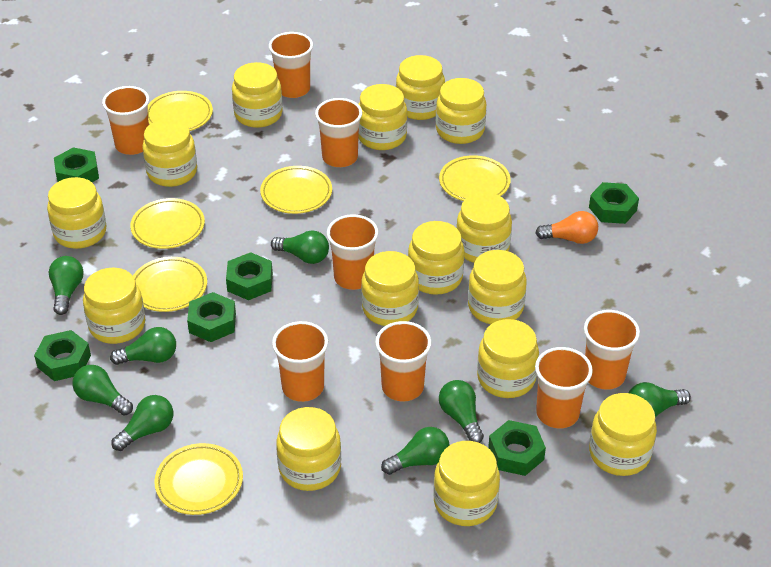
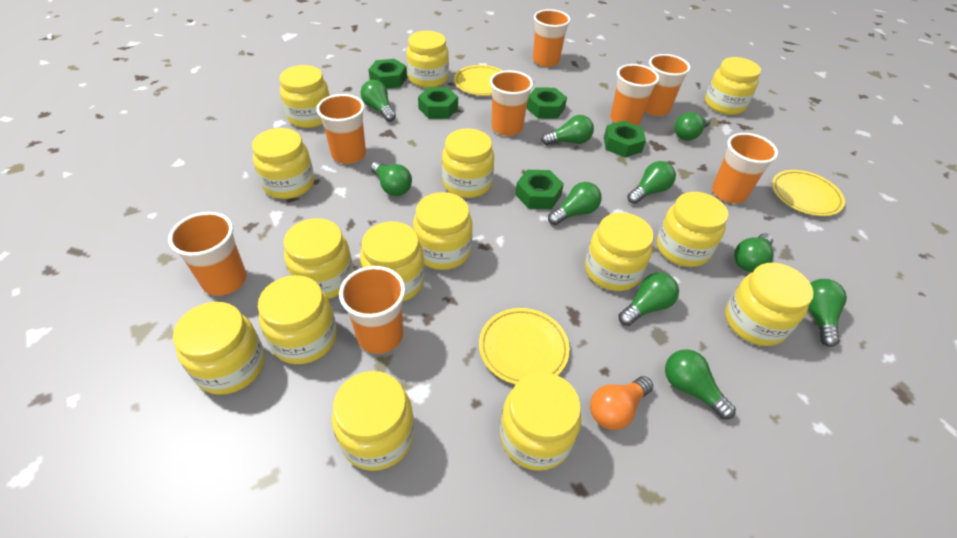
green light bulb: 8 -> 10
green nut: 6 -> 5
yellow plate: 6 -> 3

